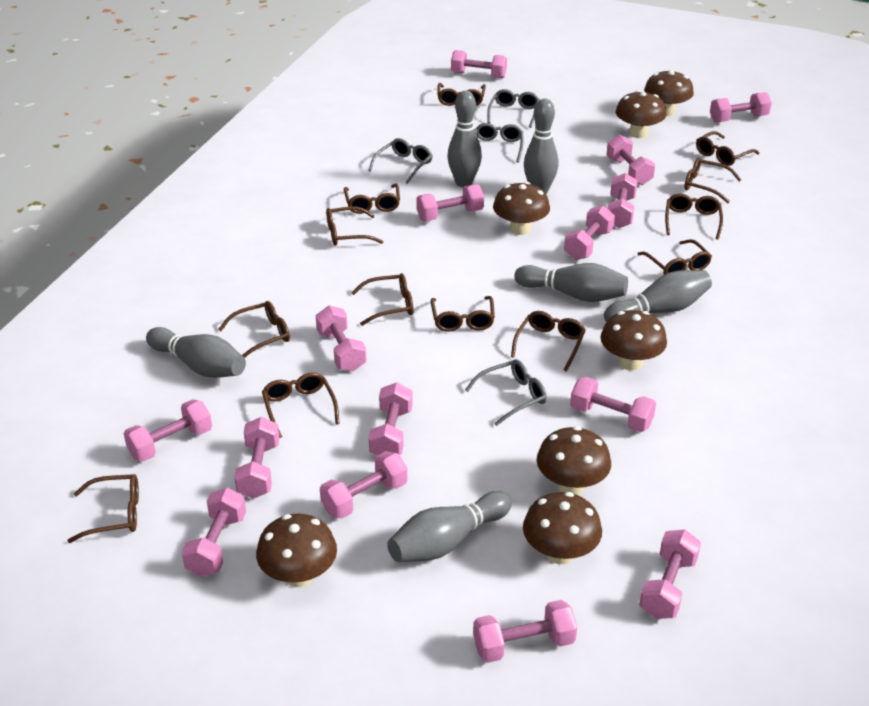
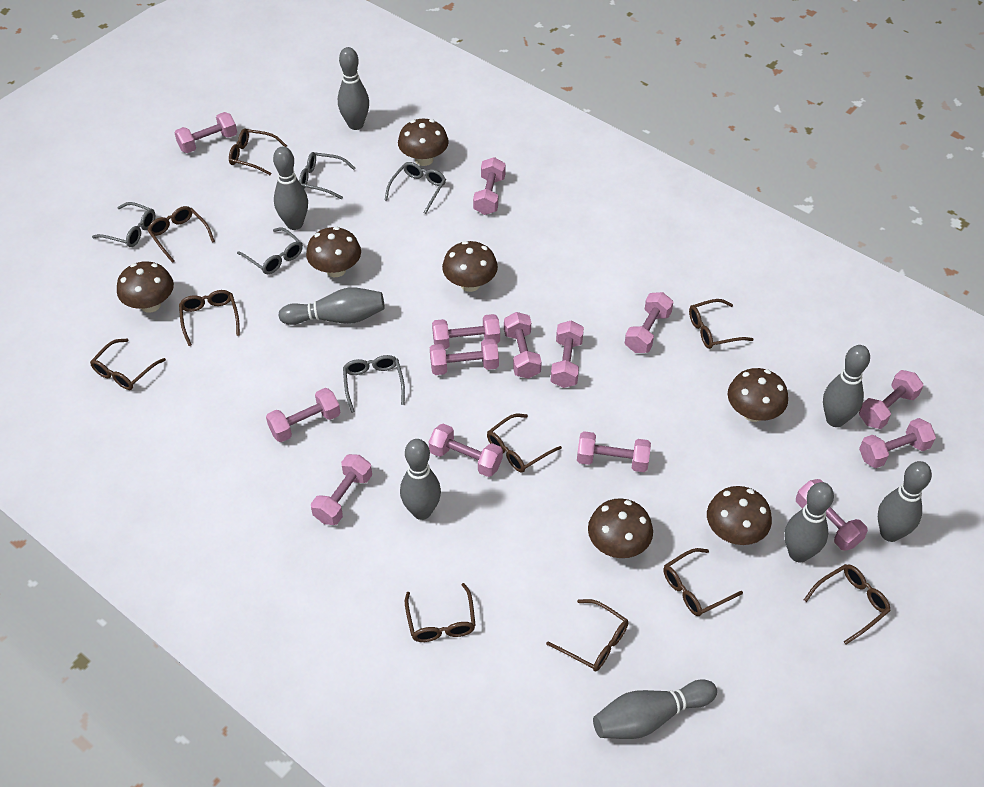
brown glasses: 13 -> 10
grey bowling pin: 6 -> 8
grey glasses: 4 -> 5
pink dumbbell: 15 -> 14

